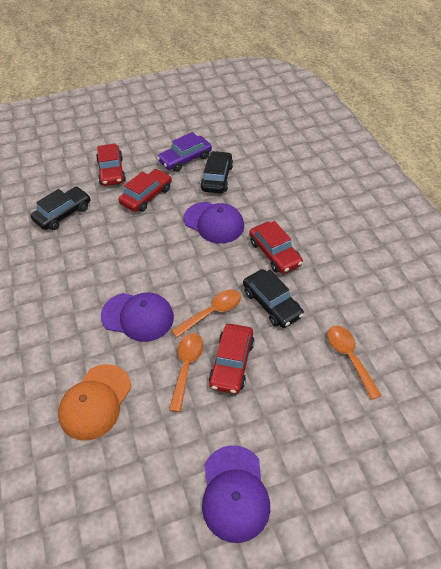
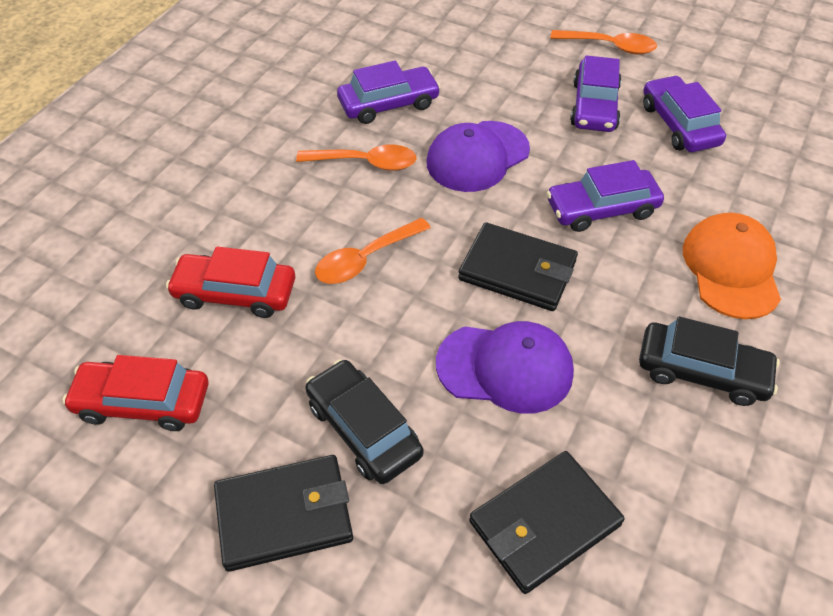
black car: 3 -> 2
black wallet: 0 -> 3
purple cap: 3 -> 2
purple car: 1 -> 4
red car: 4 -> 2

